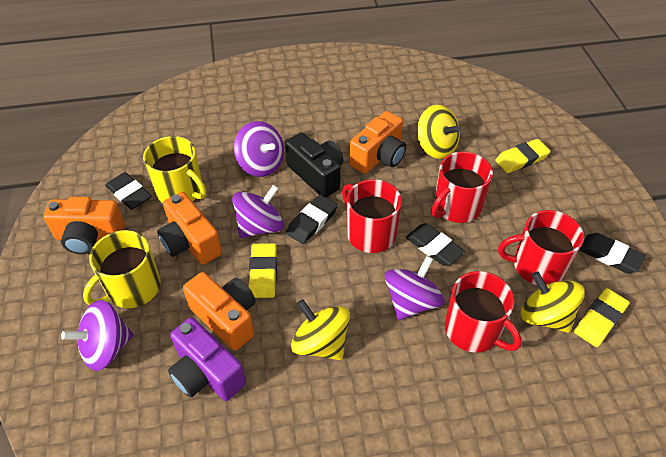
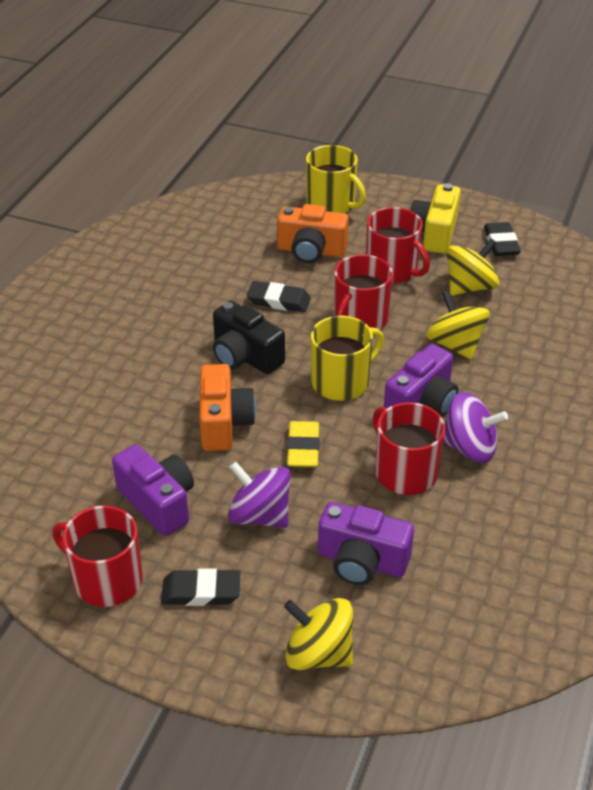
black eraser: 4 -> 3
orange camera: 4 -> 2
purple camera: 1 -> 3
purple spinning top: 4 -> 2
yellow camera: 0 -> 1
yellow eraser: 3 -> 1

